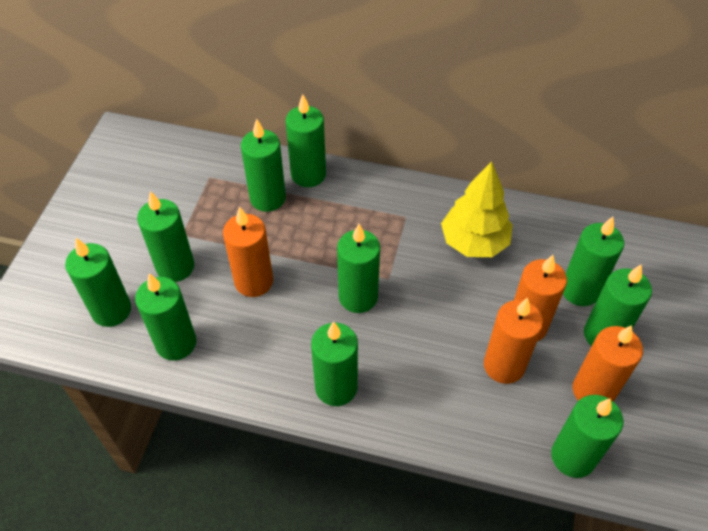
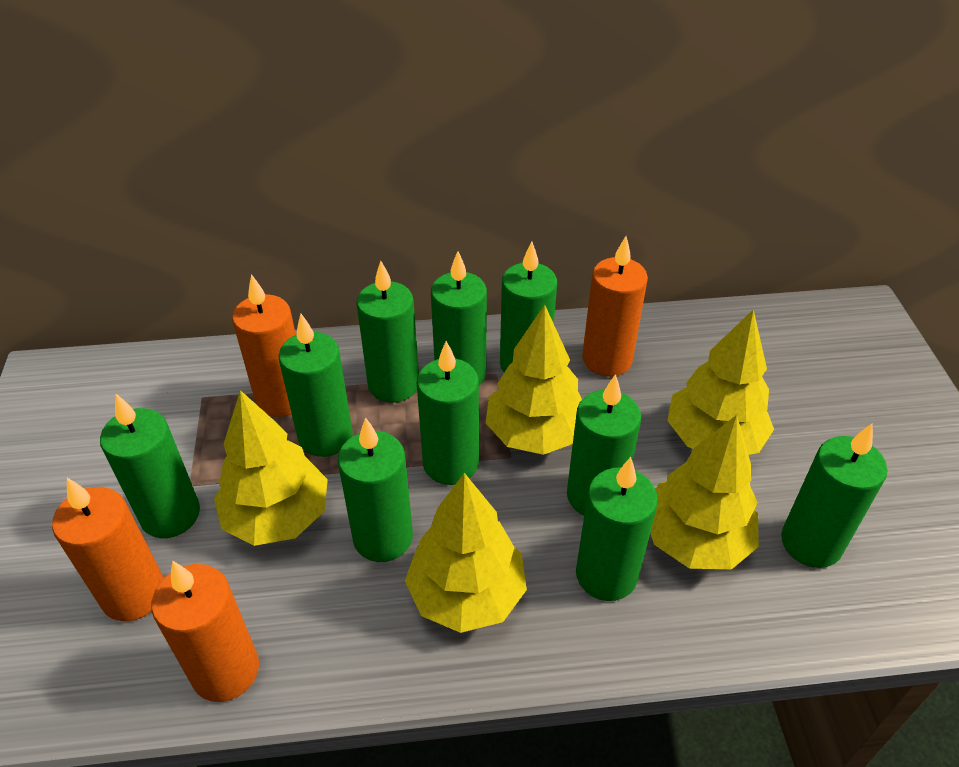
yellow tree: 1 -> 5

